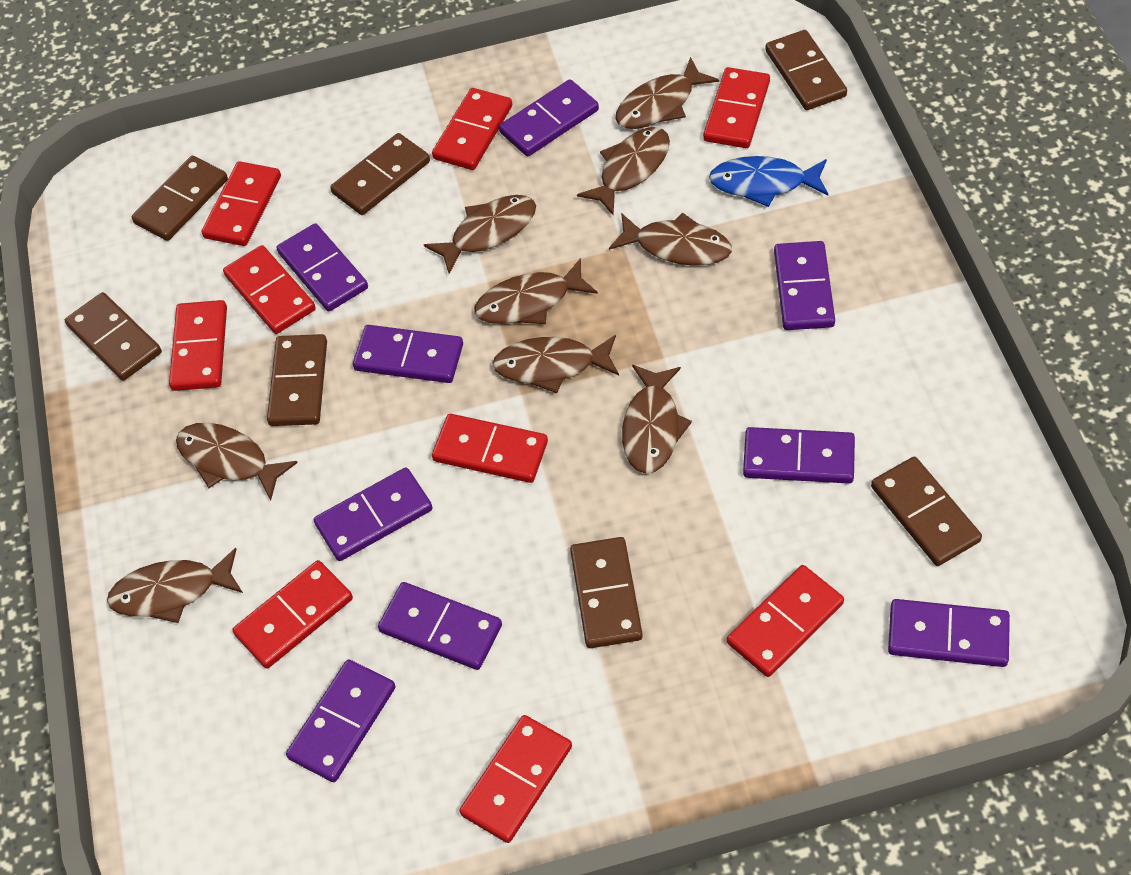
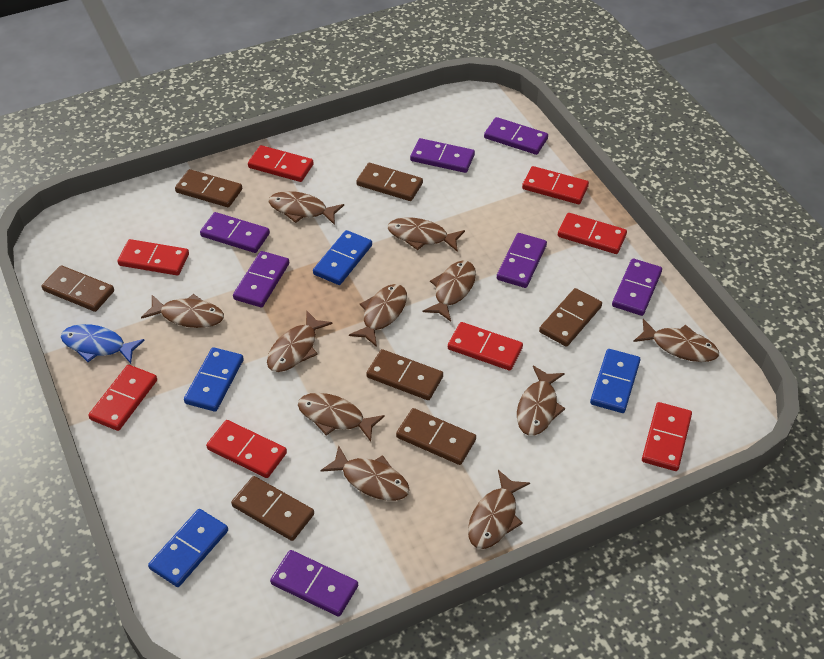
blue domino: 0 -> 4
brown fish: 9 -> 11
purple domino: 9 -> 7
red domino: 9 -> 8

